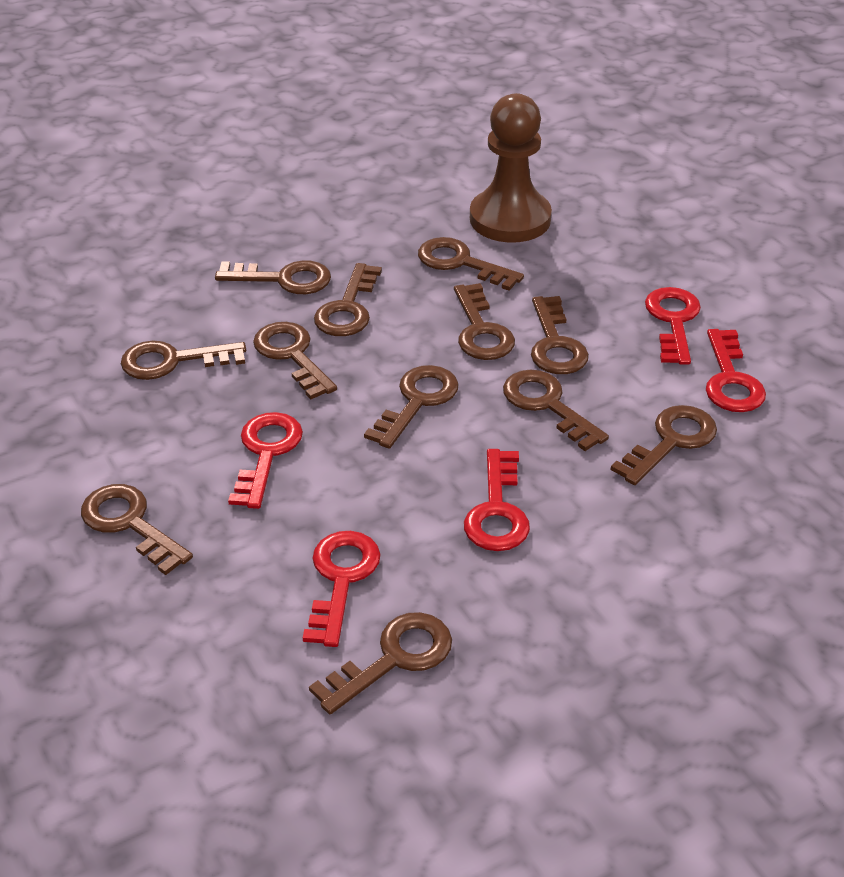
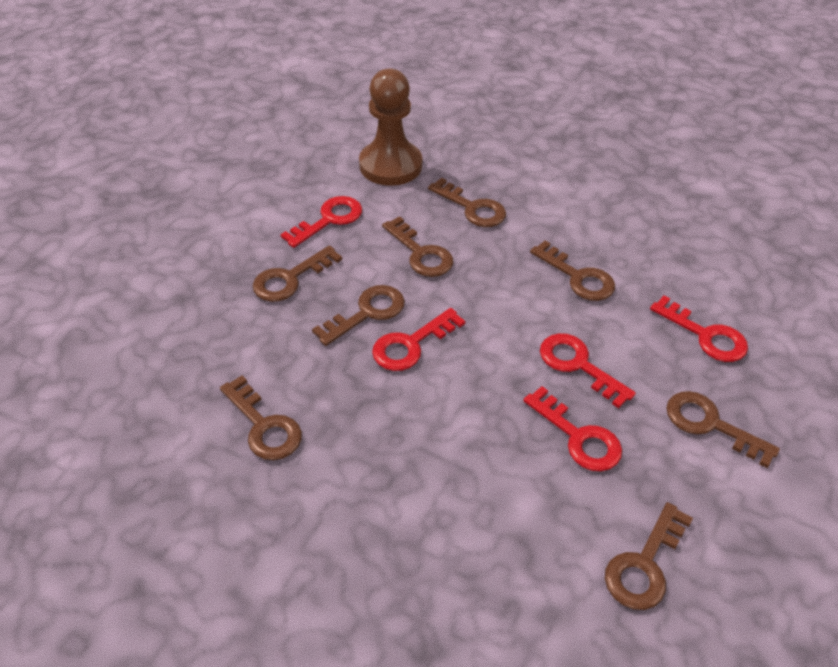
brown key: 12 -> 8

